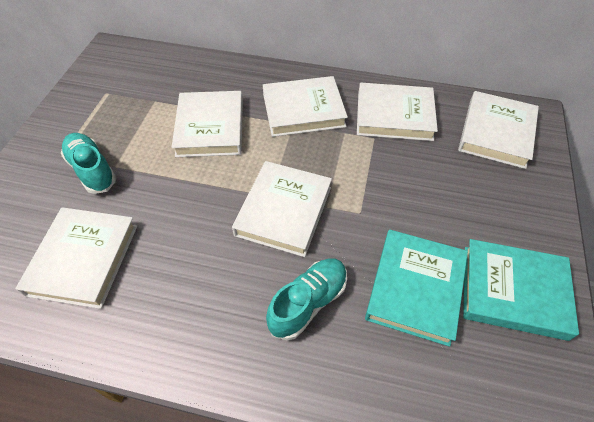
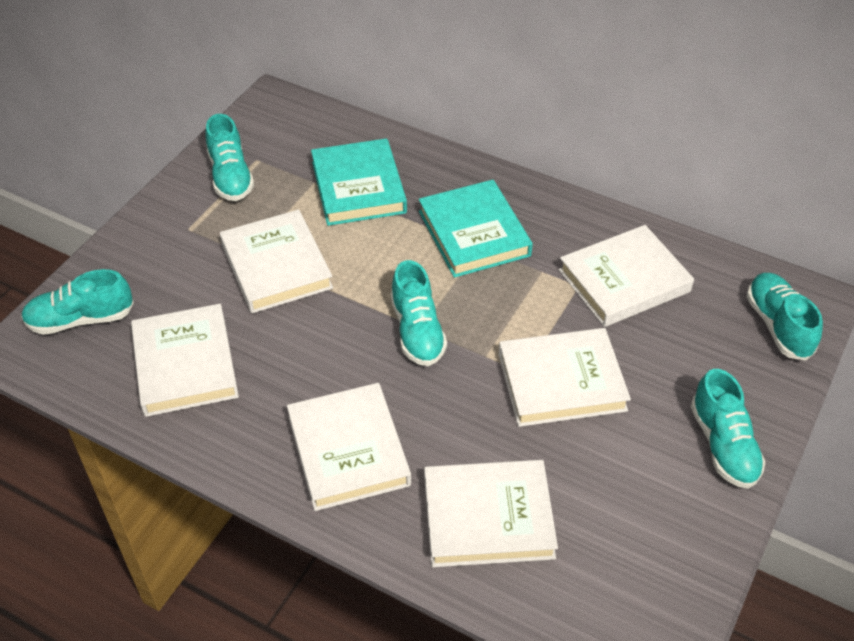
turquoise shoe: 2 -> 5

